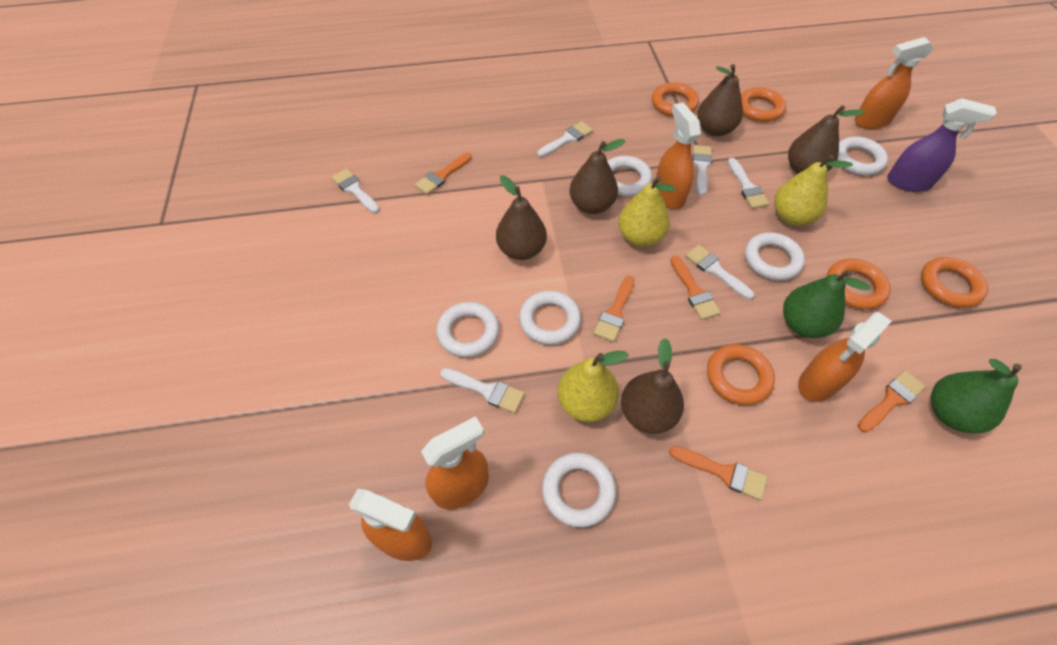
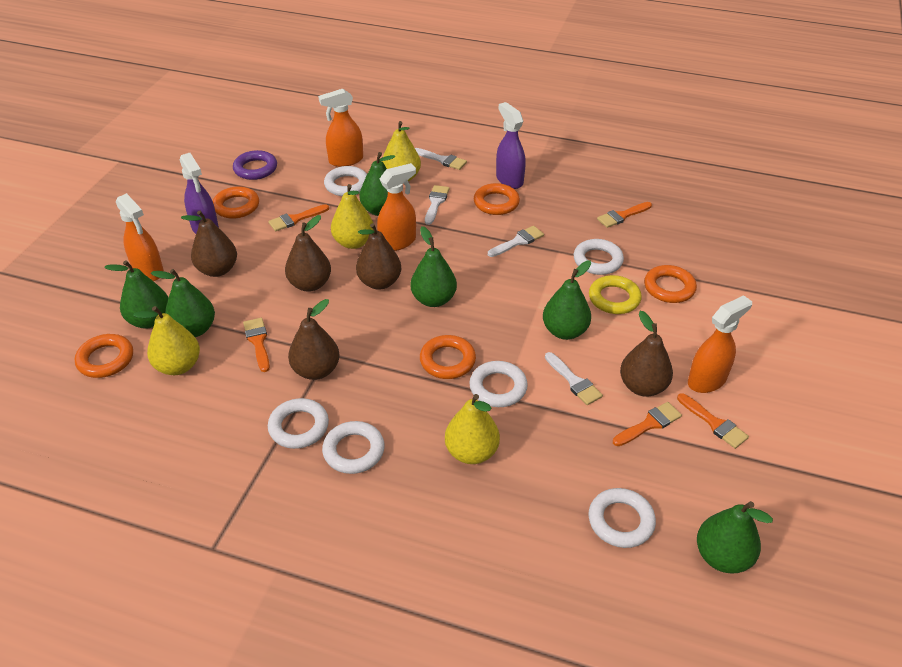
green pear: 2 -> 6
orange spray bottle: 5 -> 4
purple ring: 0 -> 1
purple spray bottle: 1 -> 2
white brush: 6 -> 4
yellow pear: 3 -> 4
yellow ring: 0 -> 1

